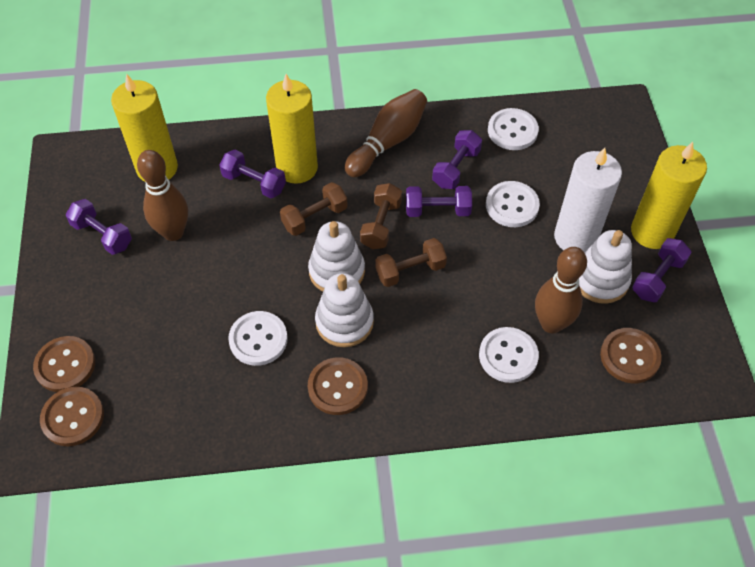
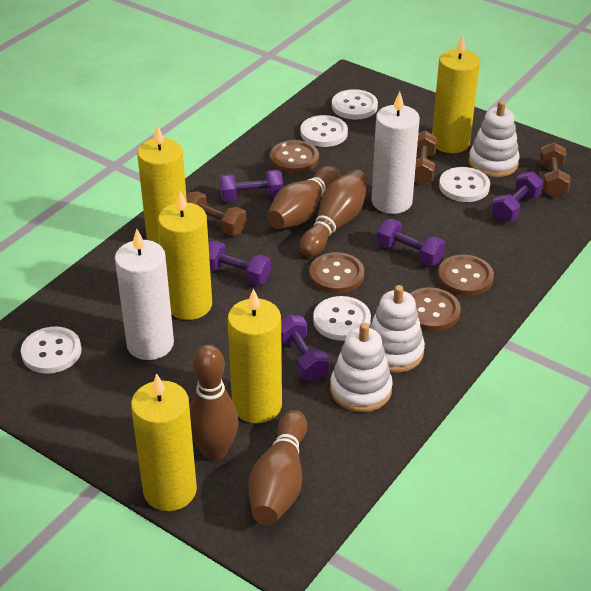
brown bowling pin: 3 -> 4
white button: 4 -> 5
white candle: 1 -> 2
yellow candle: 3 -> 5

